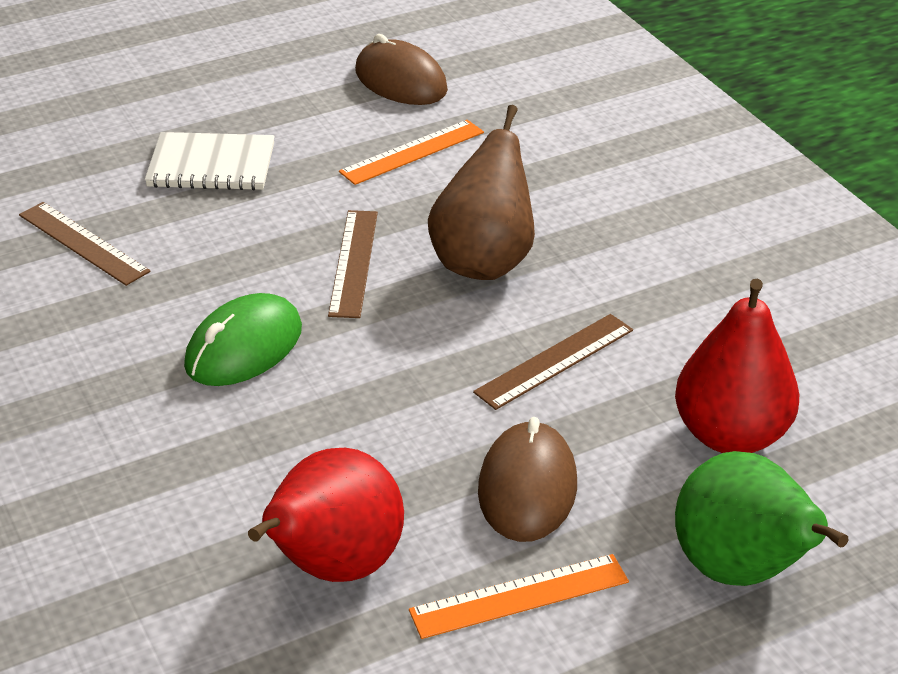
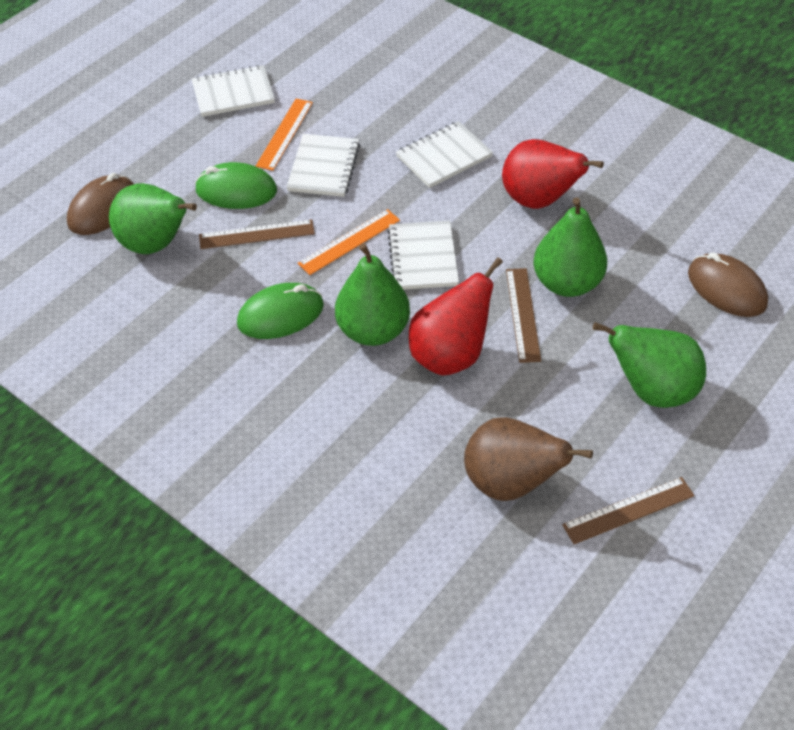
green mouse: 1 -> 2
green pear: 1 -> 4
white notebook: 1 -> 4

